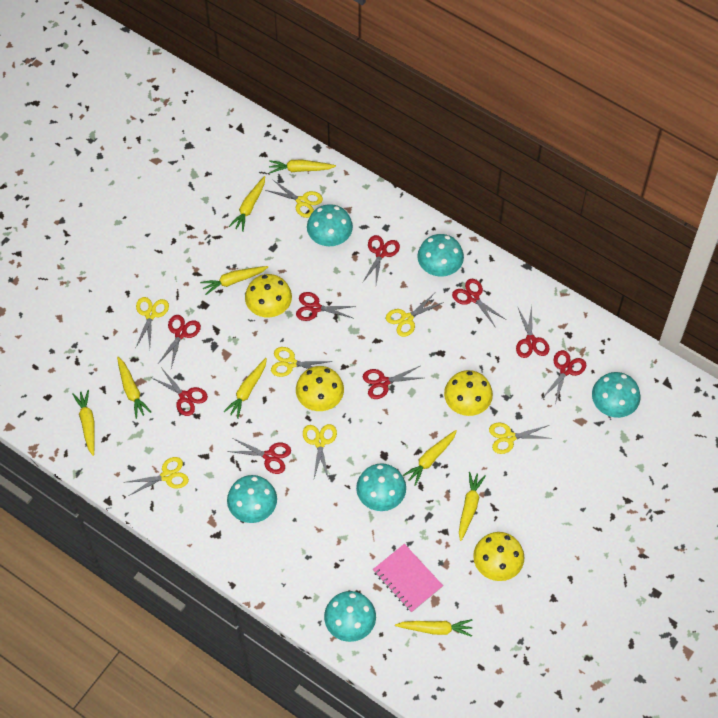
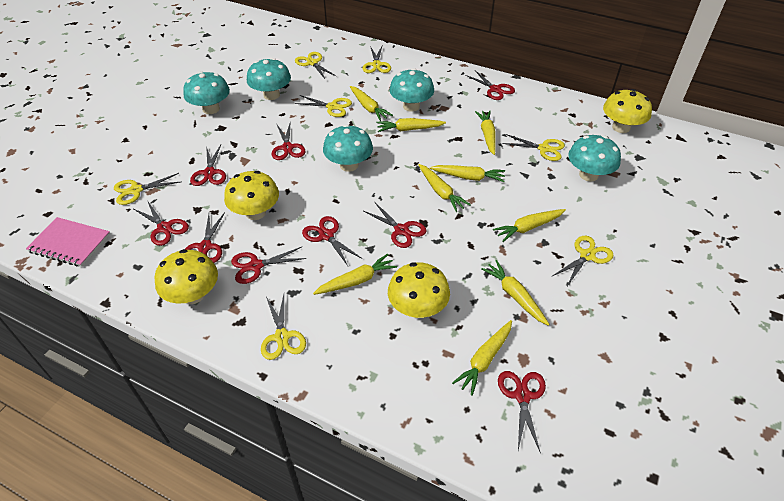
turquoise mushroom: 6 -> 5

